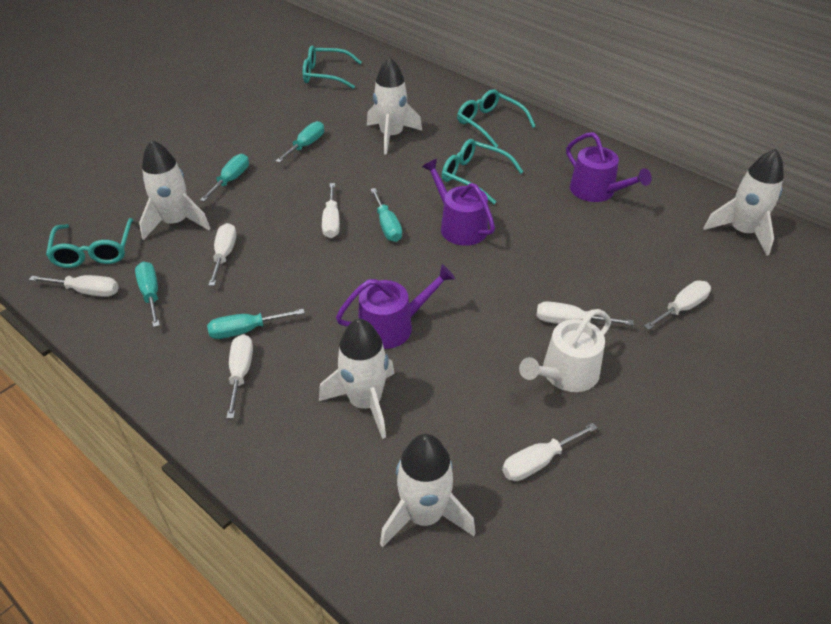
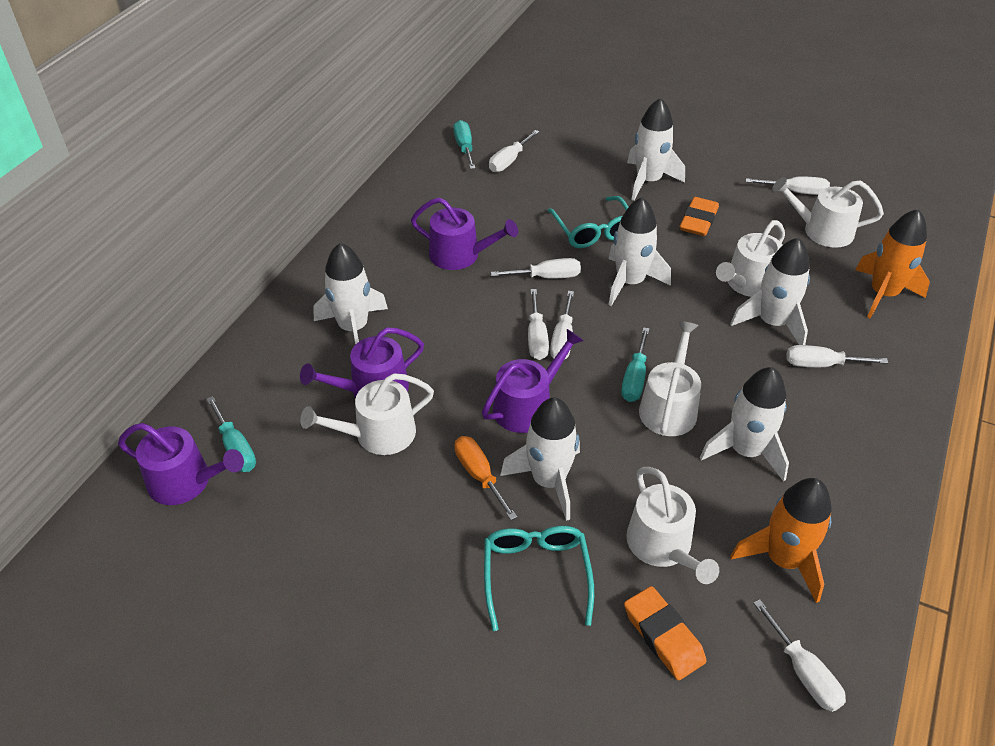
orange eraser: 0 -> 2
orange rocket: 0 -> 2
orange screwdriver: 0 -> 1
purple watering can: 3 -> 4
turquoise glasses: 4 -> 2
turquoise screwdriver: 5 -> 3
white rocket: 5 -> 6
white watering can: 1 -> 5

